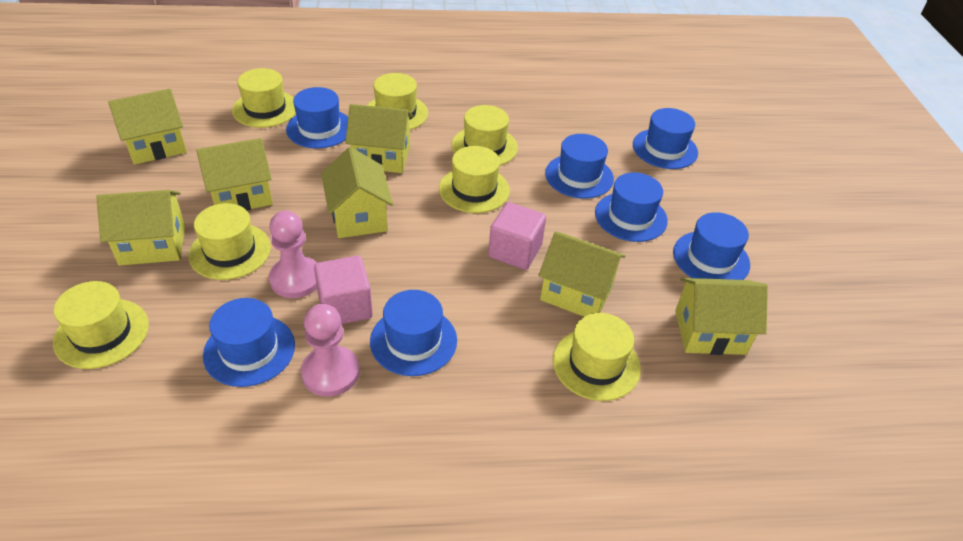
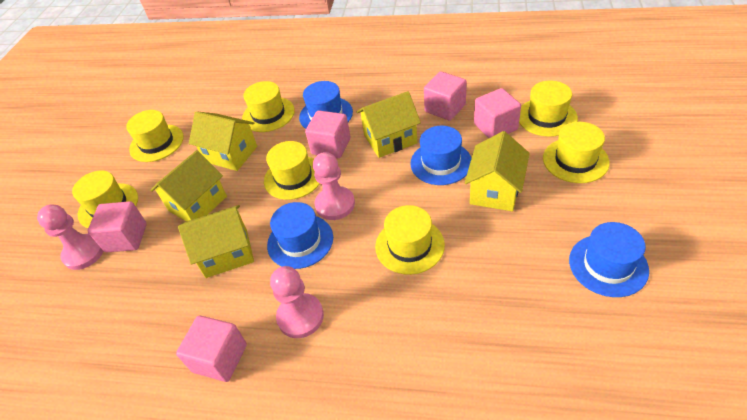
blue hat: 7 -> 4
pink cube: 2 -> 5
pink pawn: 2 -> 3
yellow house: 7 -> 5

